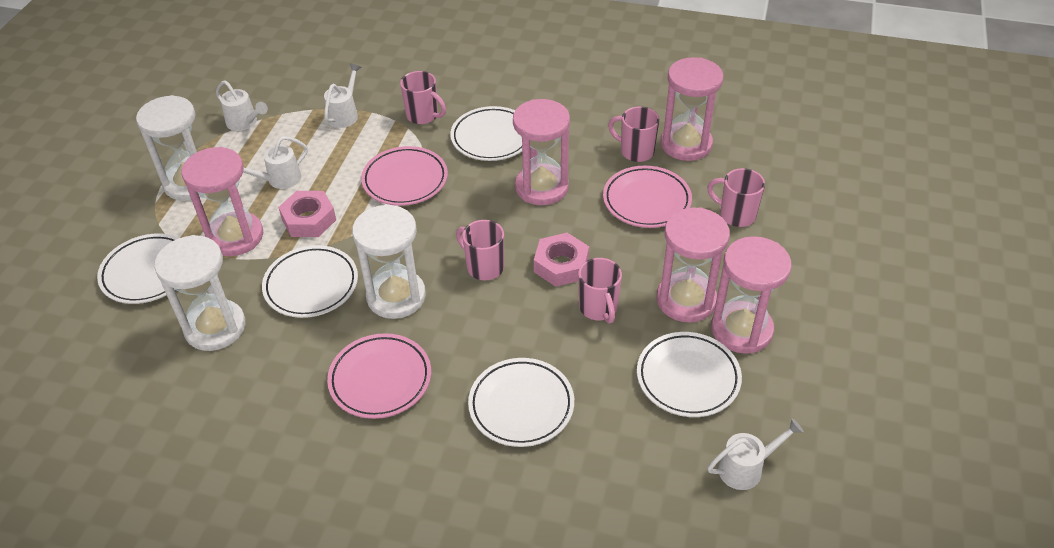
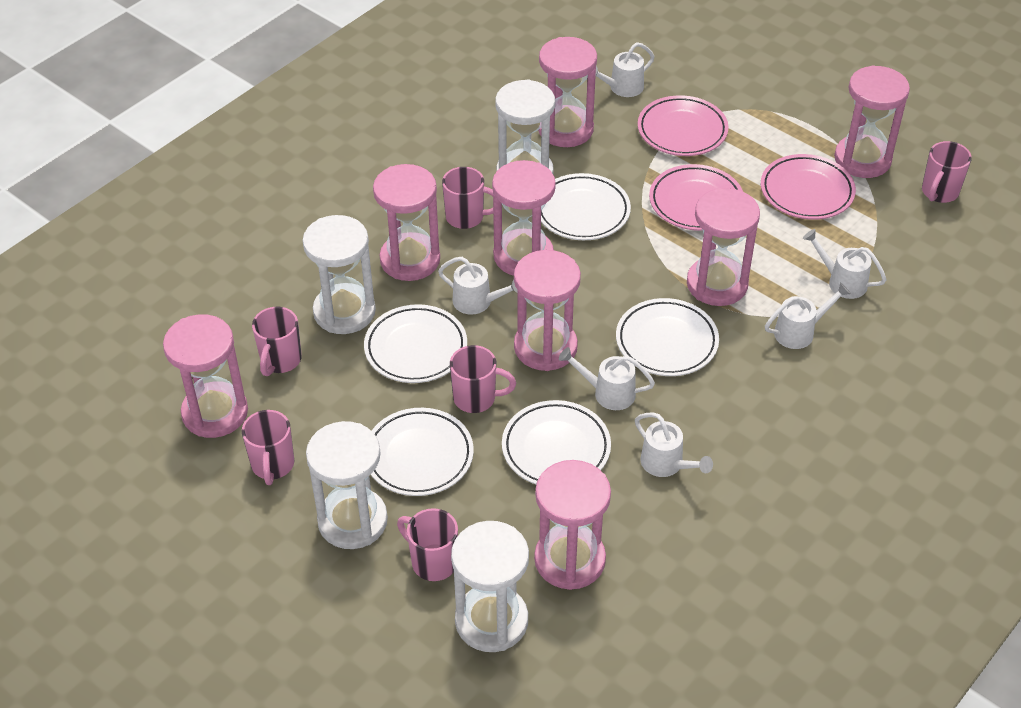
pink hourglass: 5 -> 8
pink mug: 5 -> 6
pink nut: 2 -> 0
white hourglass: 3 -> 4
white watering can: 4 -> 6

